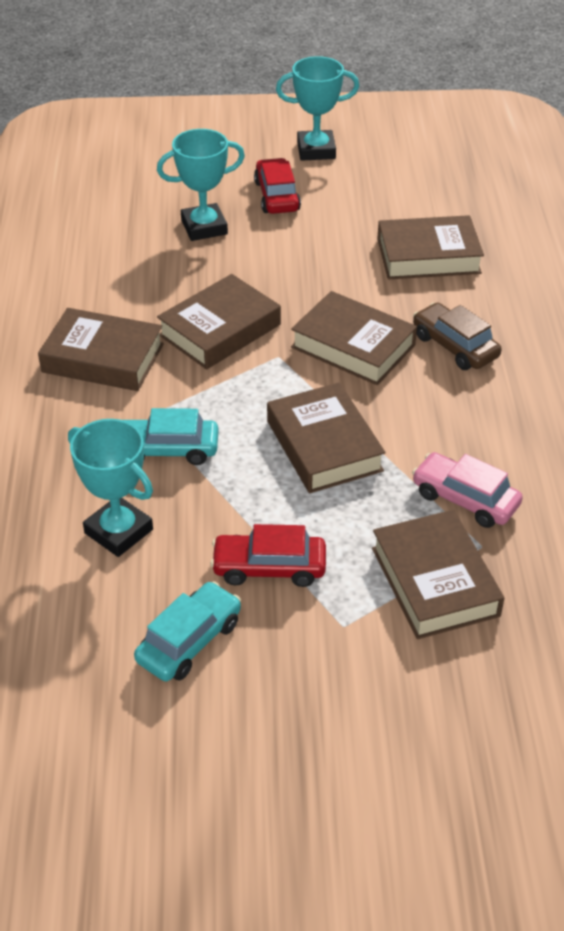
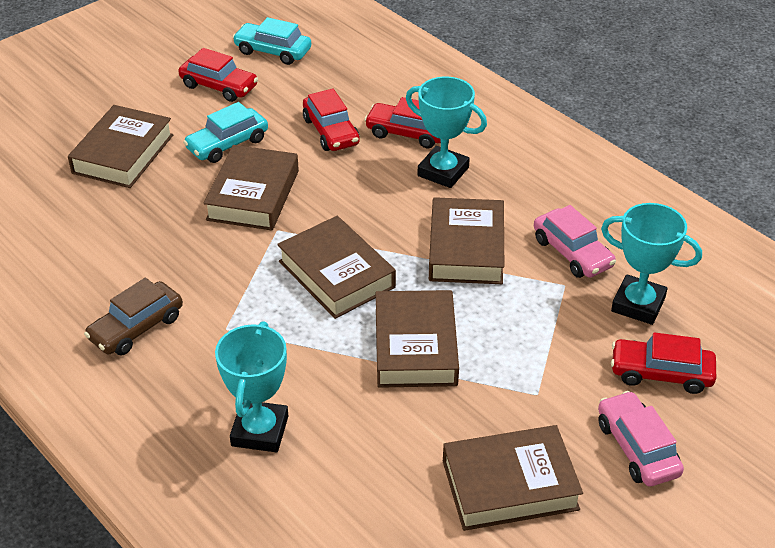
pink car: 1 -> 2
red car: 2 -> 4

